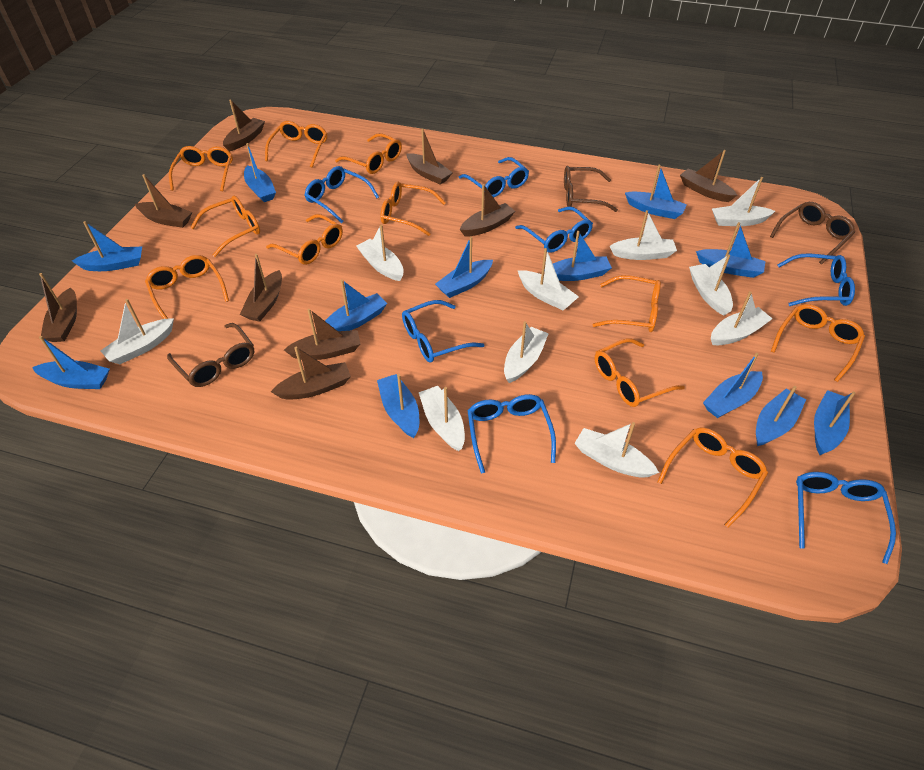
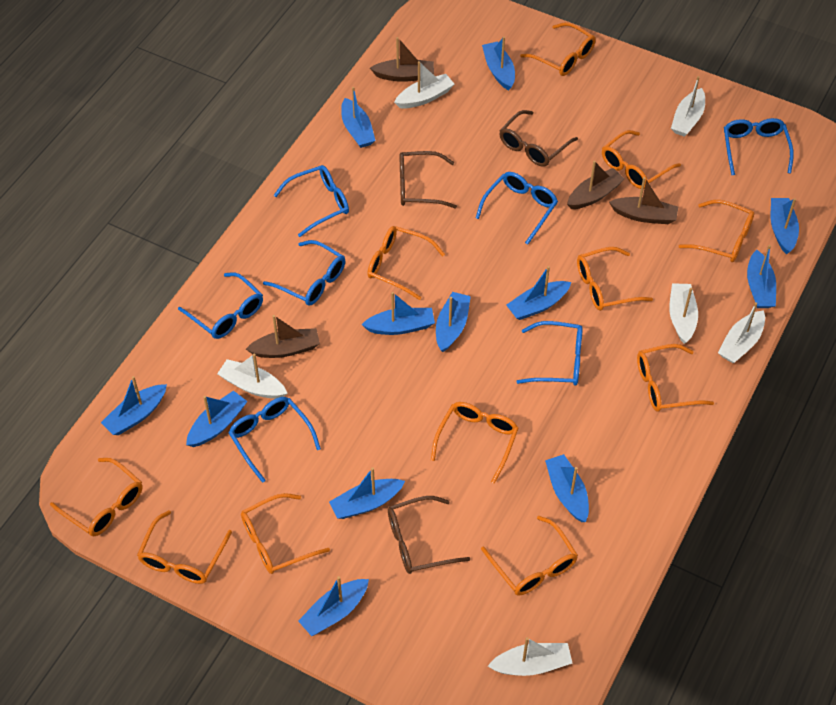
brown boat: 9 -> 4
white boat: 10 -> 6

